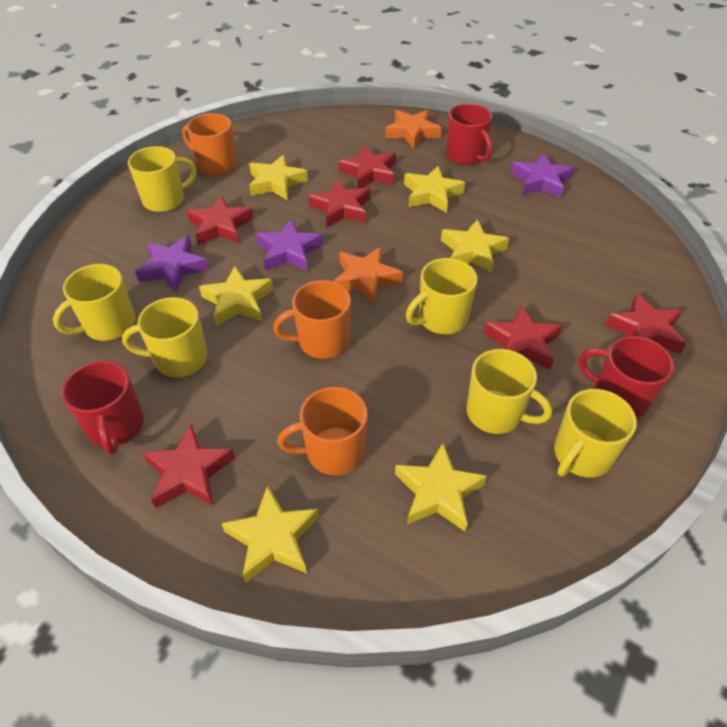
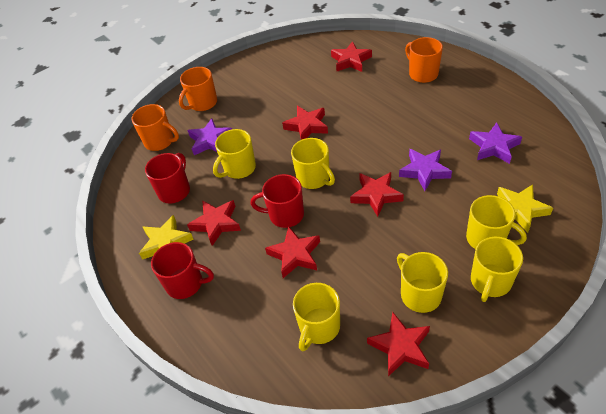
orange star: 2 -> 0
yellow star: 6 -> 2

